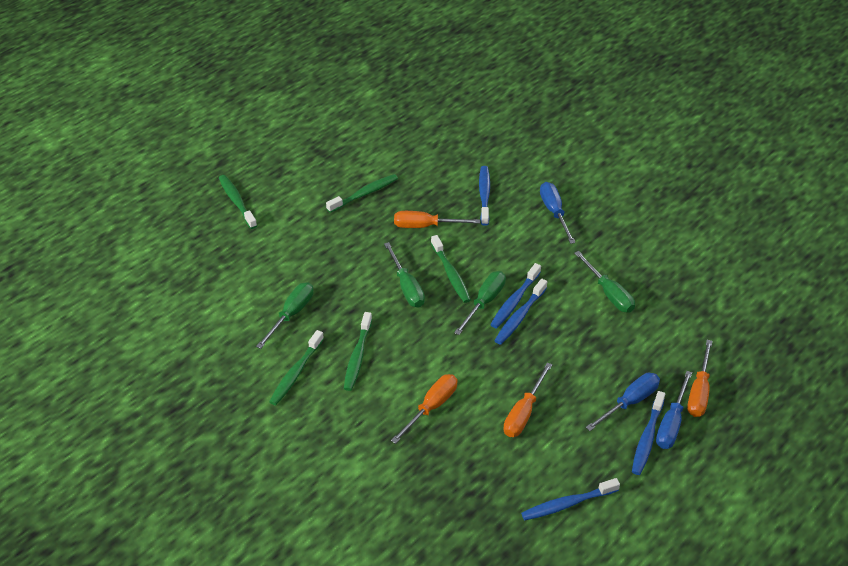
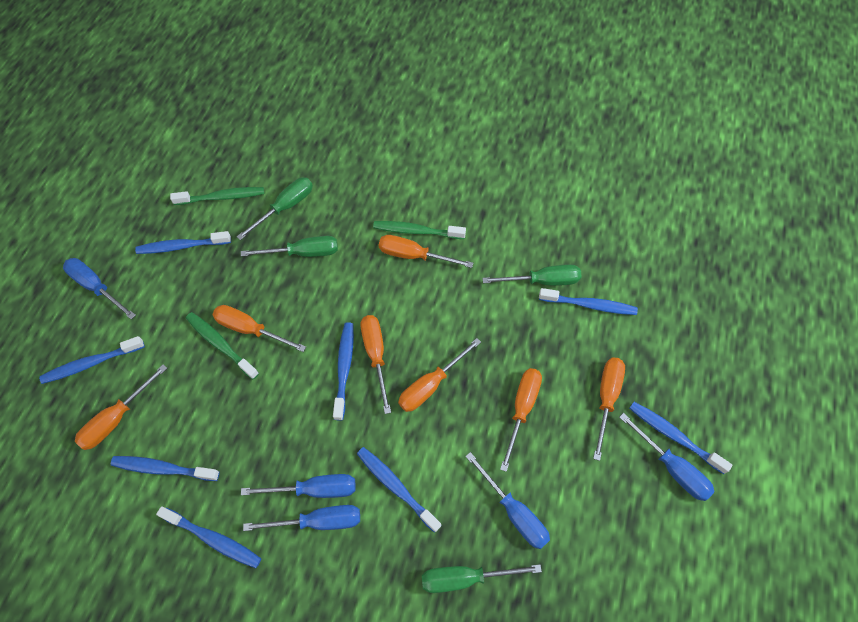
blue screwdriver: 3 -> 5
blue toothbrush: 5 -> 8
green toothbrush: 5 -> 3
orange screwdriver: 4 -> 7

